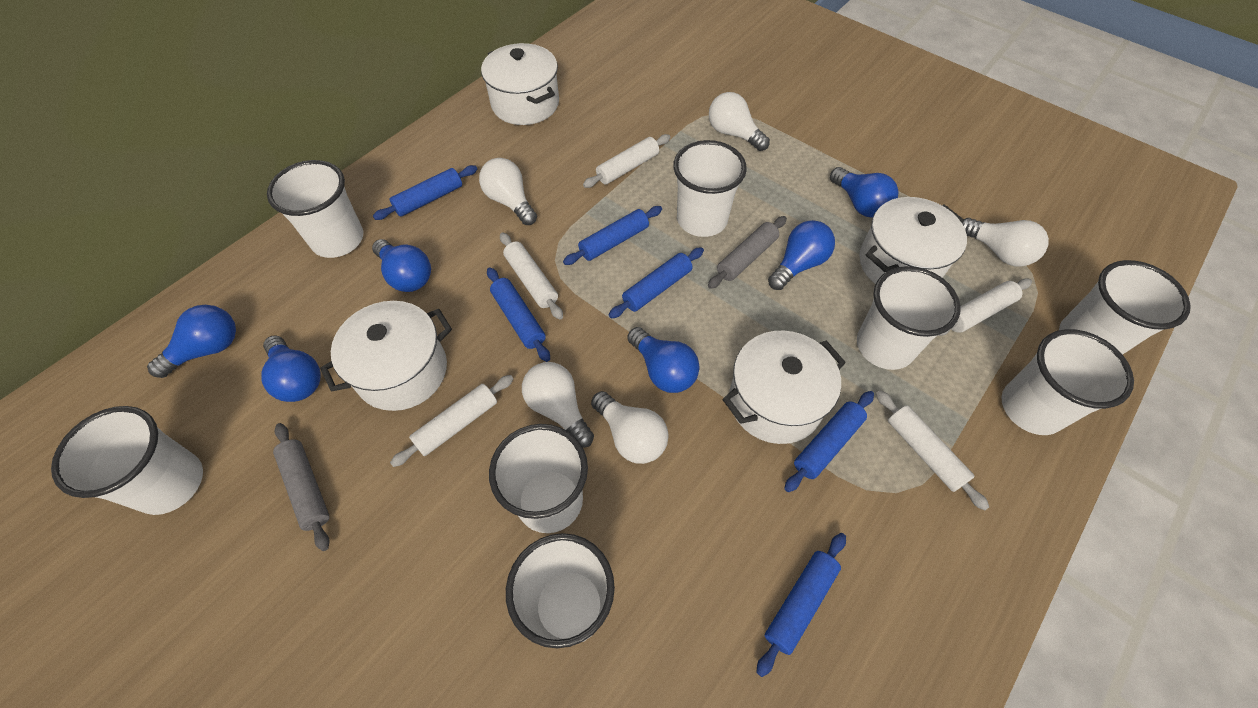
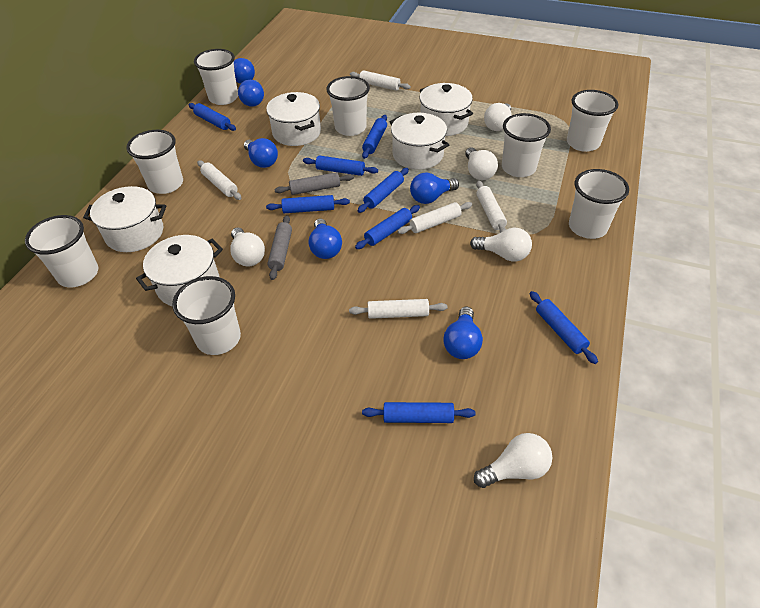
blue rolling pin: 6 -> 8
white pot: 4 -> 5

